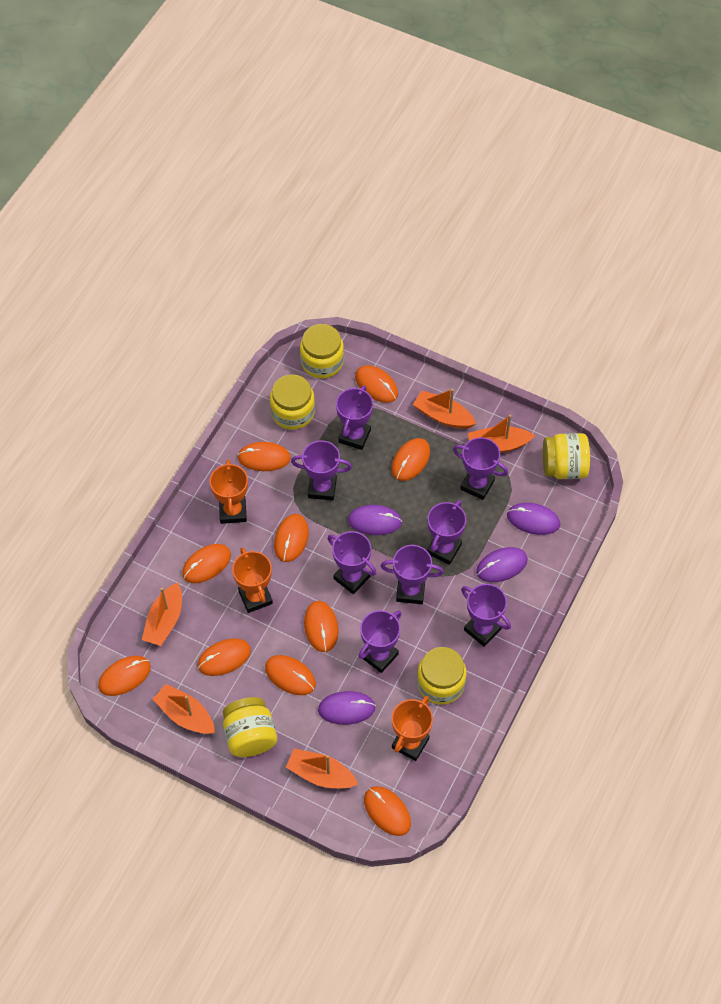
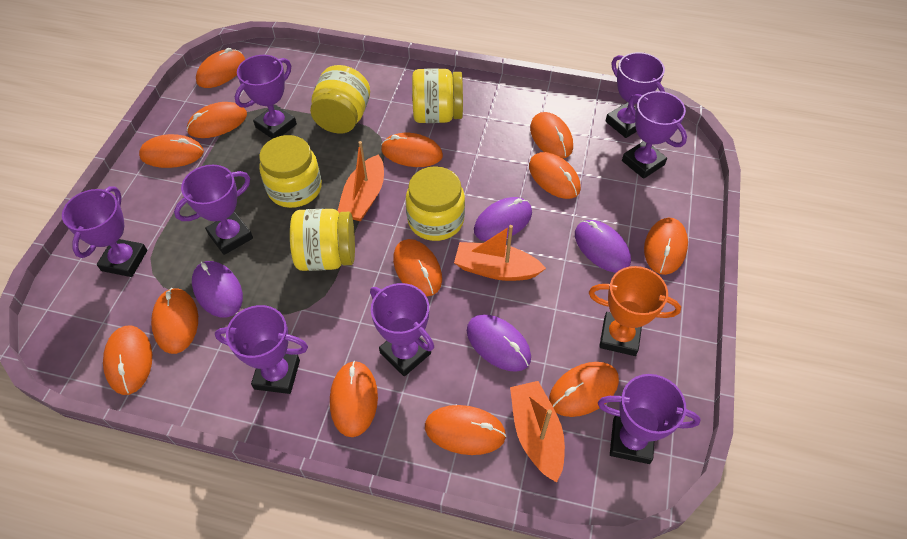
orange boat: 5 -> 3
orange mouse: 10 -> 13
orange trophy: 3 -> 1

